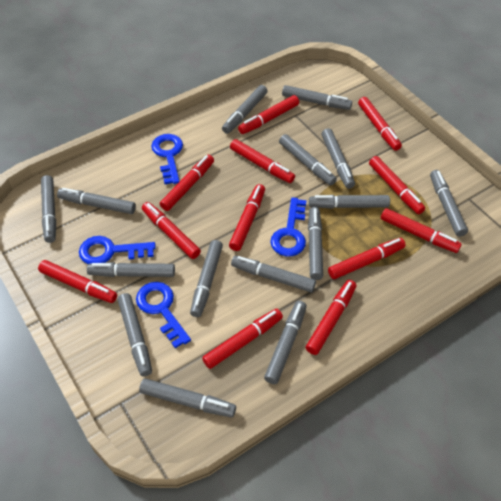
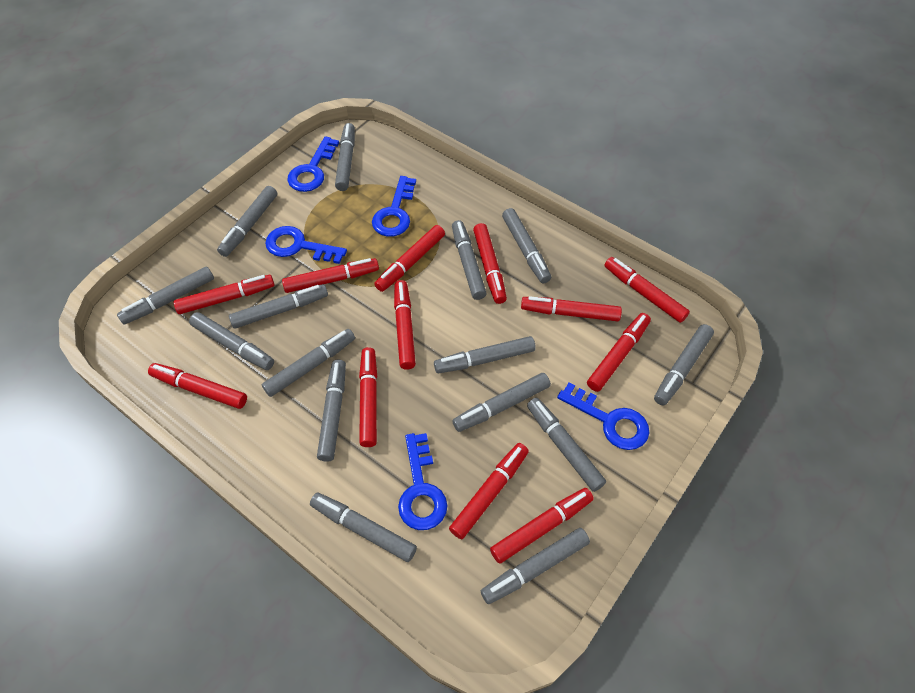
blue key: 4 -> 5

